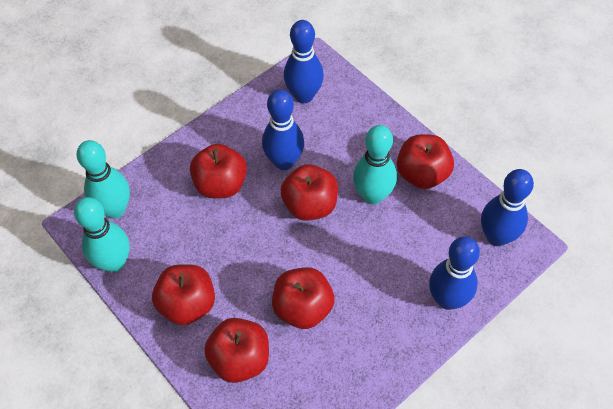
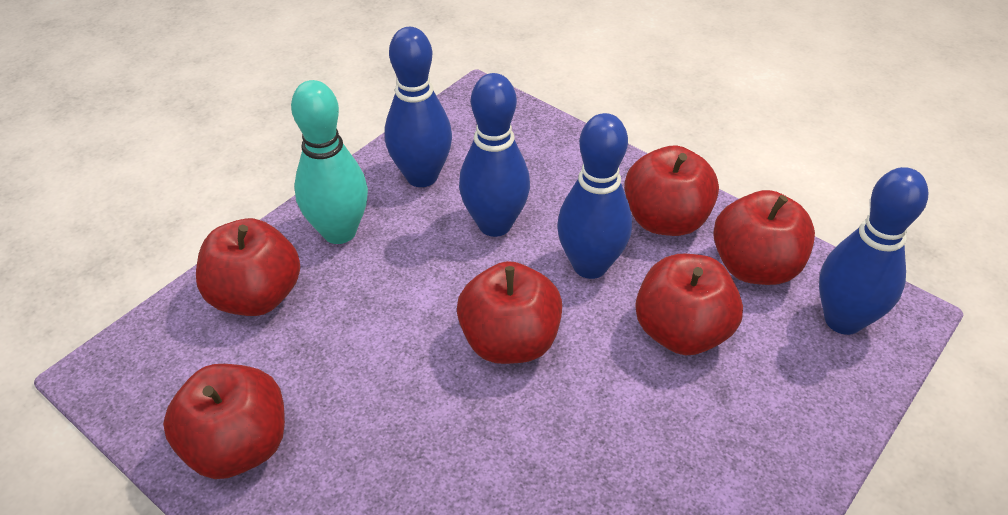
turquoise bowling pin: 3 -> 1

